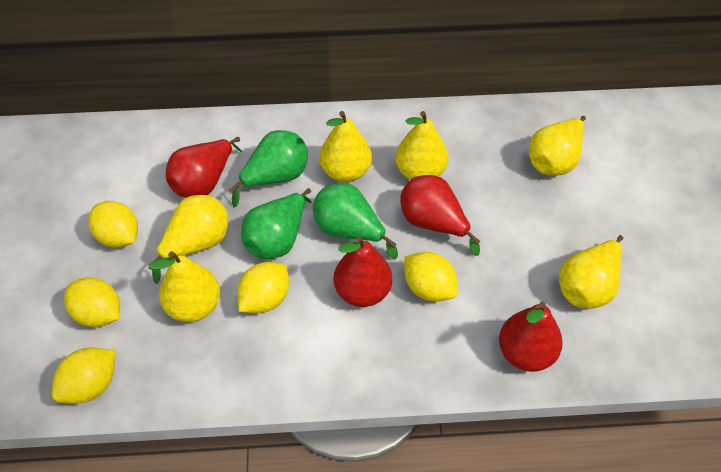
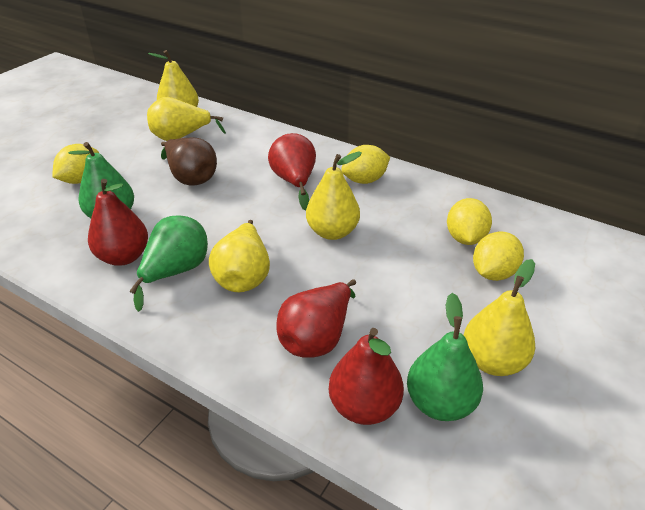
brown pear: 0 -> 1
yellow lemon: 5 -> 4
yellow pear: 6 -> 5

